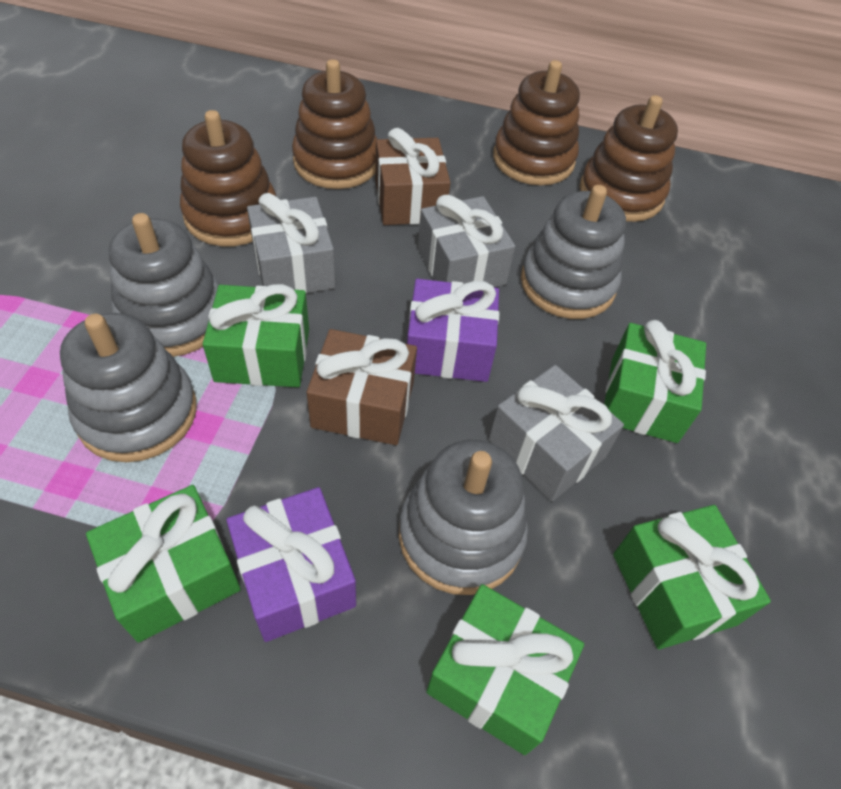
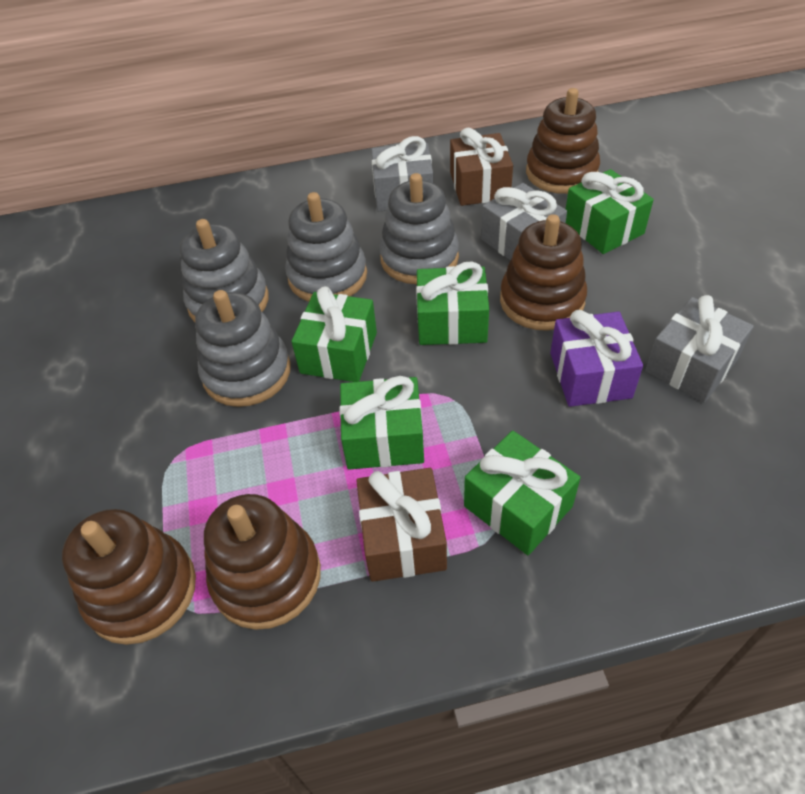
purple gift: 2 -> 1

